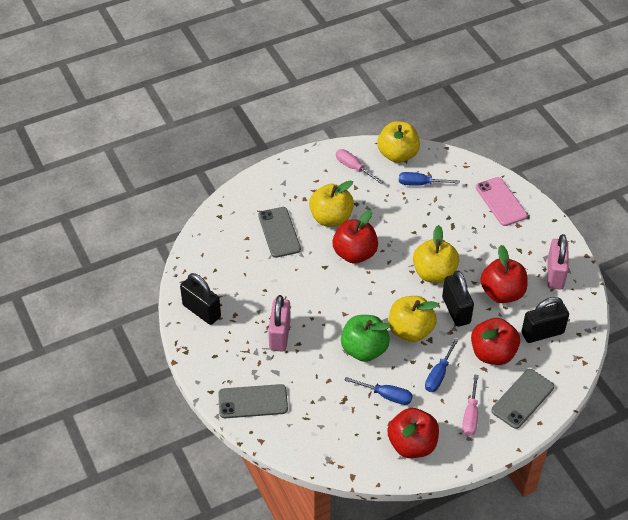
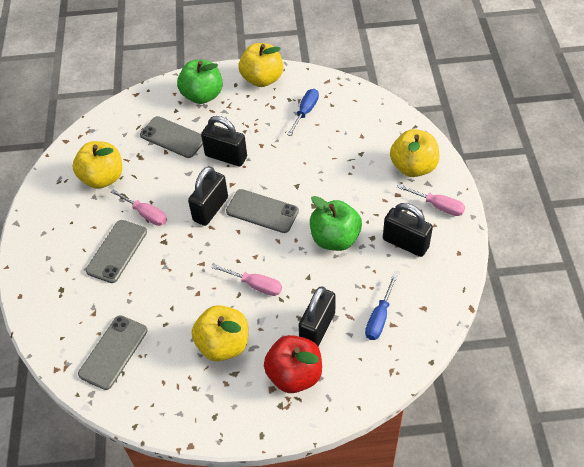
black padlock: 3 -> 4
blue screwdriver: 3 -> 2
green apple: 1 -> 2
grey phone: 3 -> 4
pink padlock: 2 -> 0
pink phone: 1 -> 0
pink screwdriver: 2 -> 3
red apple: 4 -> 1

